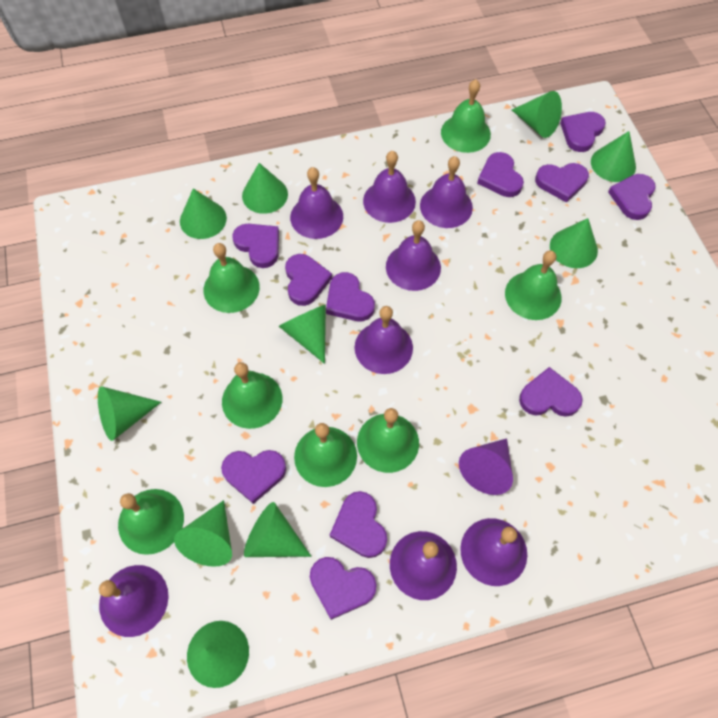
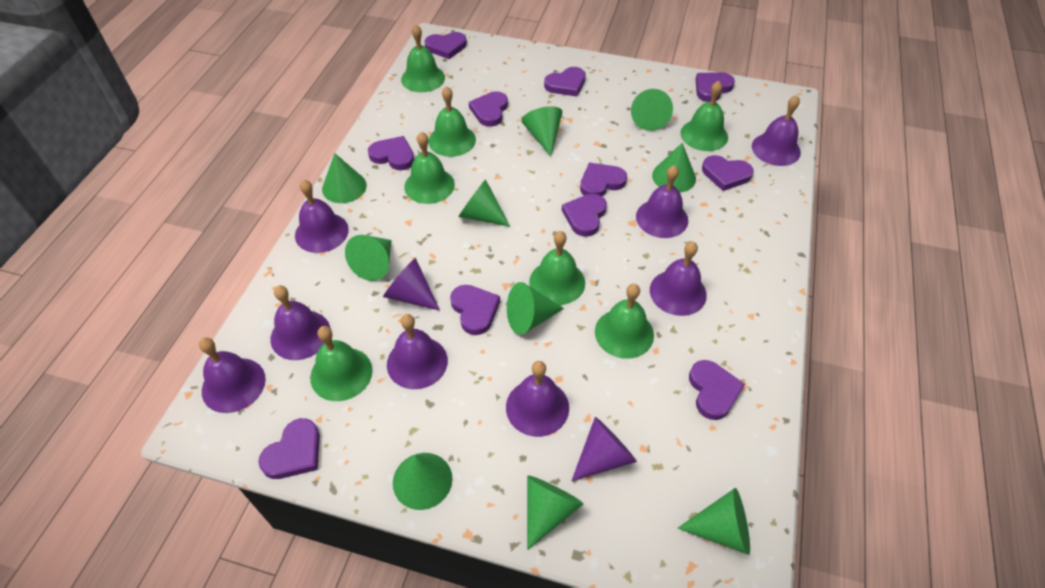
purple cone: 1 -> 2

